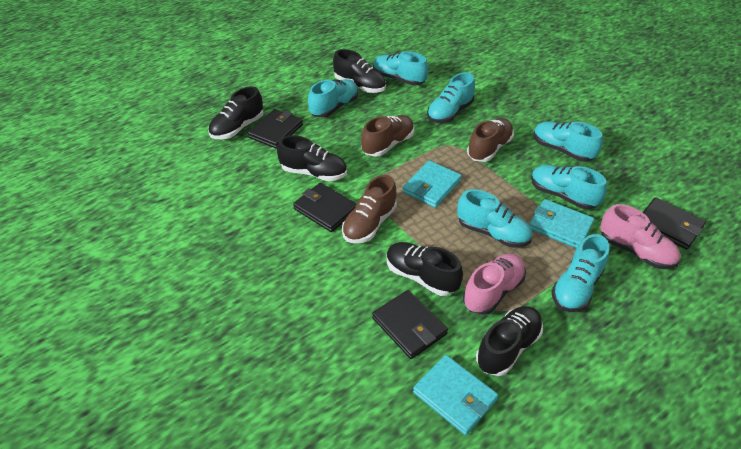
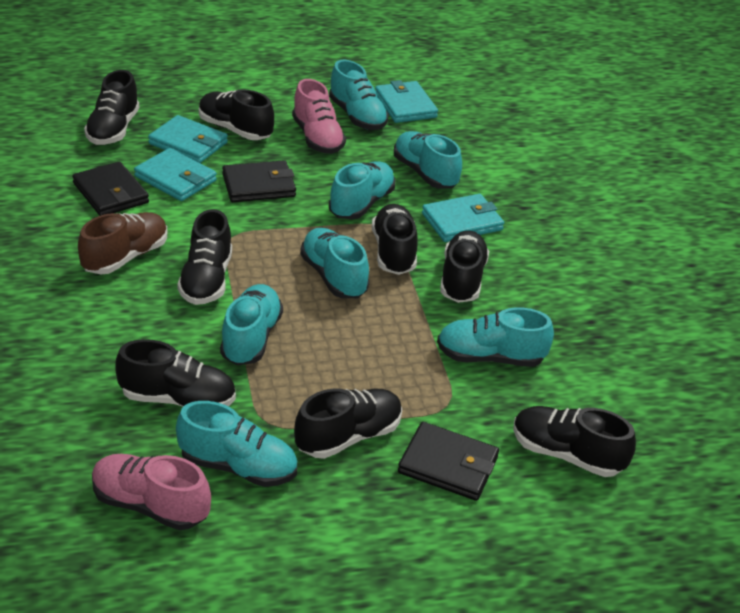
black shoe: 5 -> 8
black wallet: 4 -> 3
brown shoe: 3 -> 1
turquoise wallet: 3 -> 4

